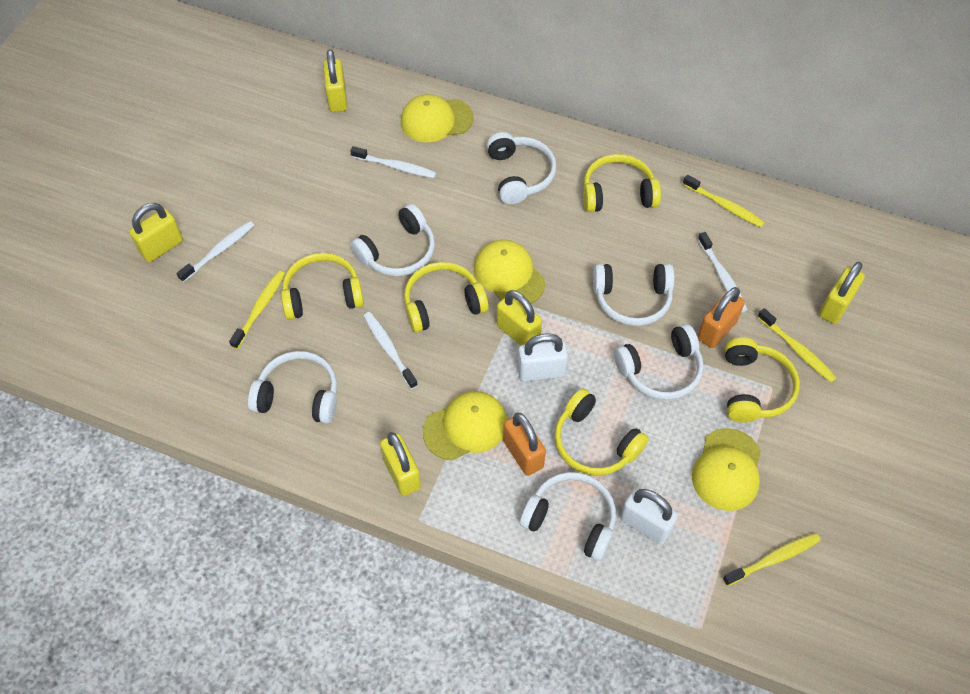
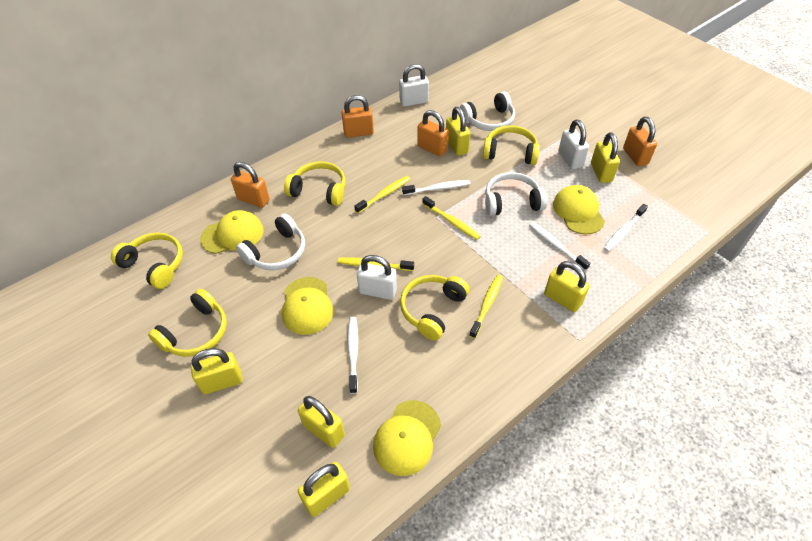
orange padlock: 2 -> 4
white headphones: 6 -> 3
white padlock: 2 -> 3
yellow padlock: 5 -> 6

